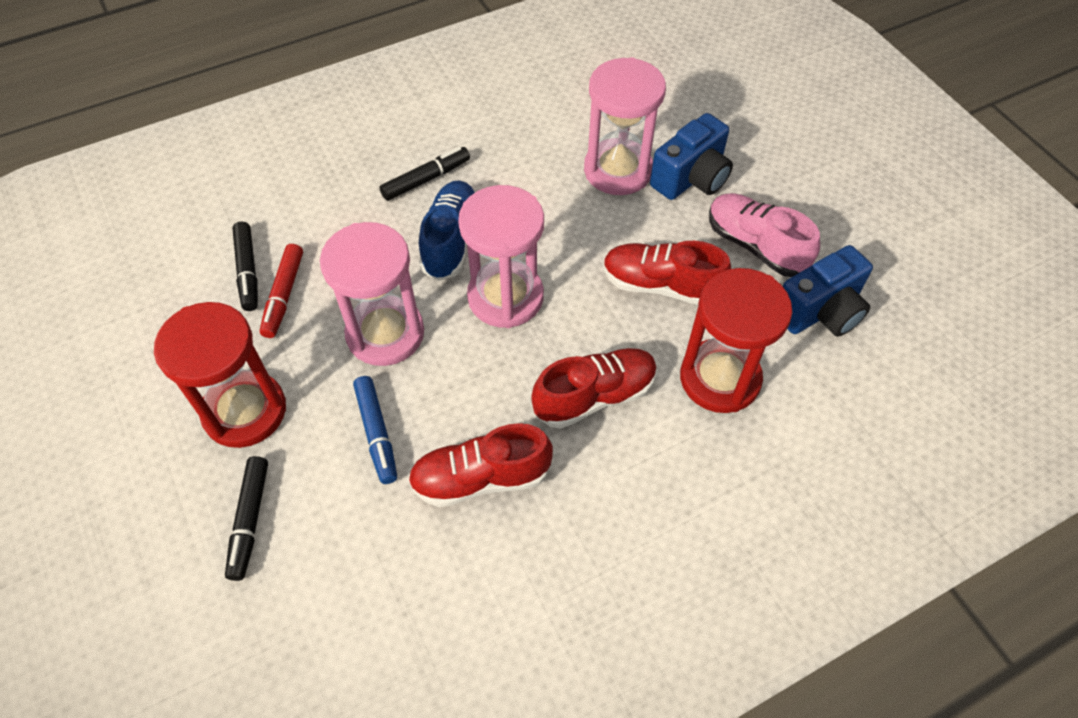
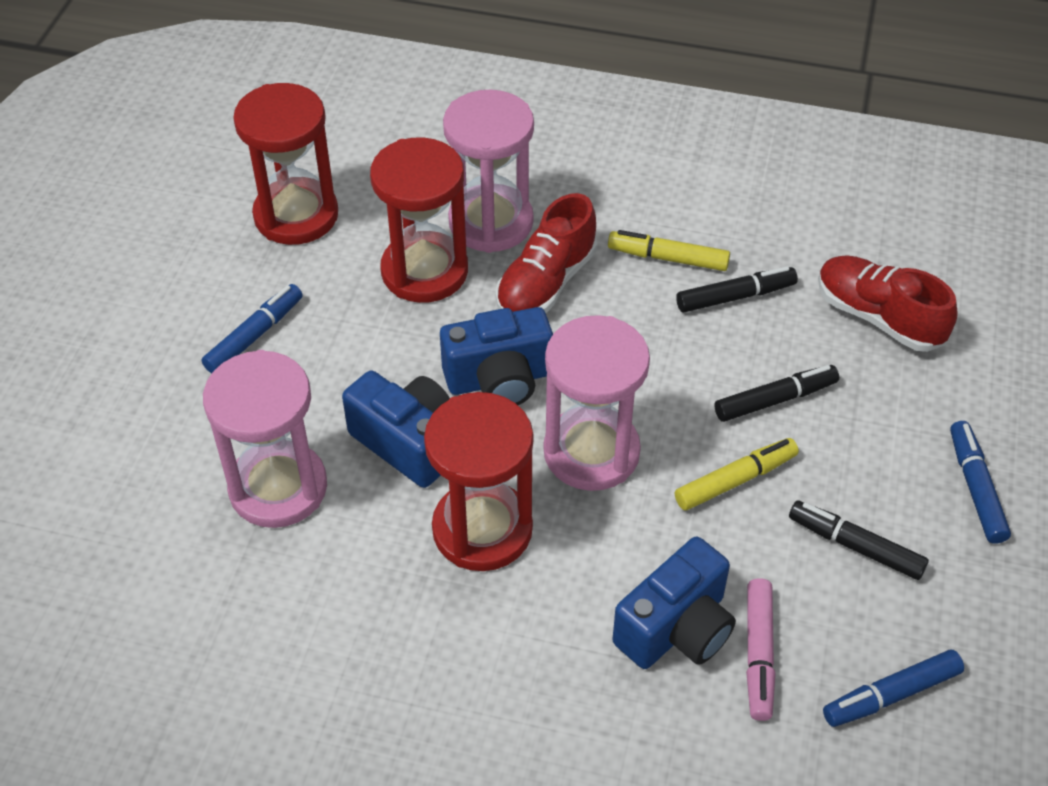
blue camera: 2 -> 3
blue marker: 1 -> 3
blue shoe: 1 -> 0
pink marker: 0 -> 1
pink shoe: 1 -> 0
red hourglass: 2 -> 3
red marker: 1 -> 0
red shoe: 3 -> 2
yellow marker: 0 -> 2

